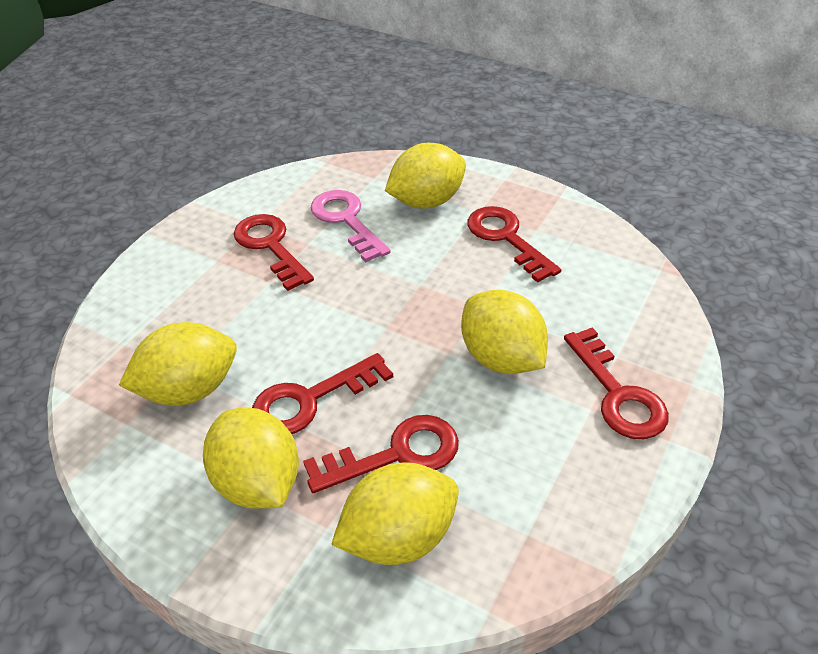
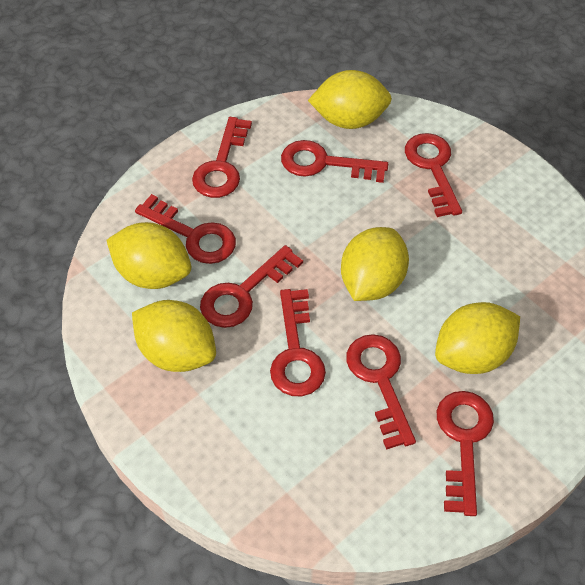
pink key: 1 -> 0
red key: 5 -> 8

